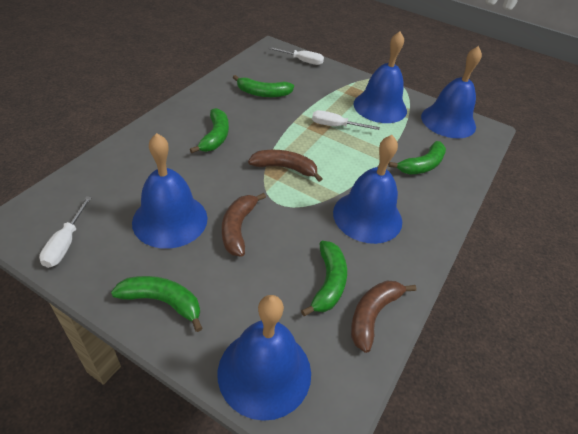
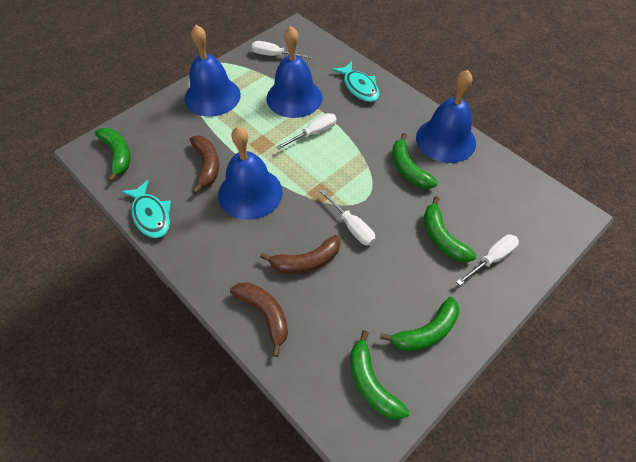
blue bell: 5 -> 4
turquoise fish: 0 -> 2
white screwdriver: 3 -> 4

